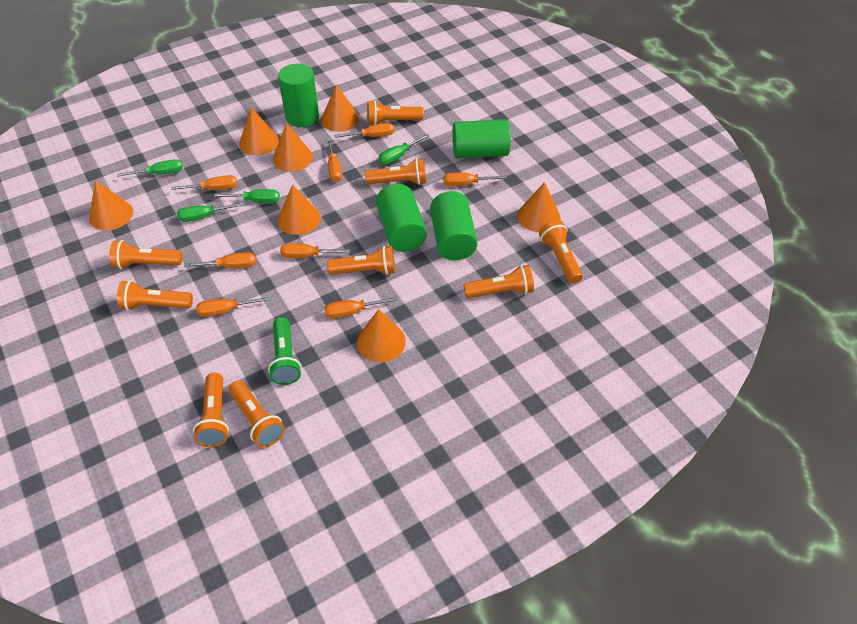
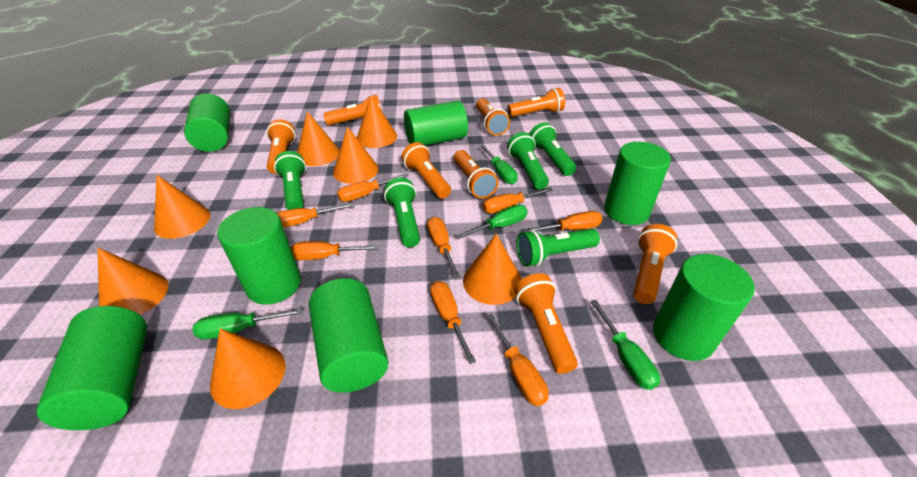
green cylinder: 4 -> 7
green flashlight: 1 -> 5
orange flashlight: 9 -> 8

